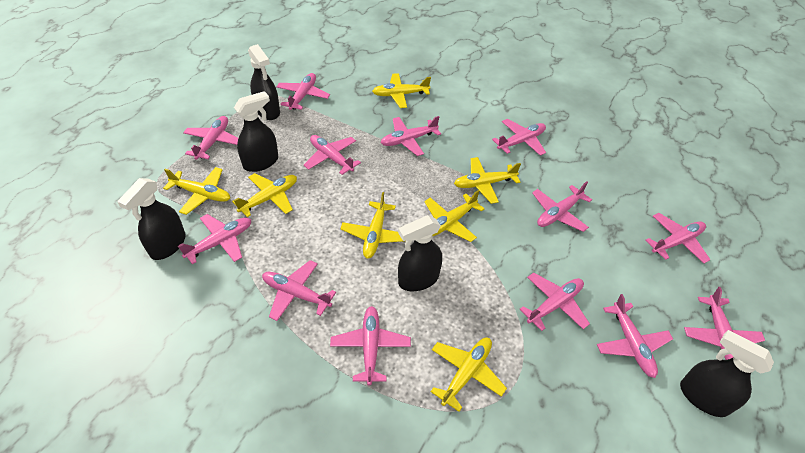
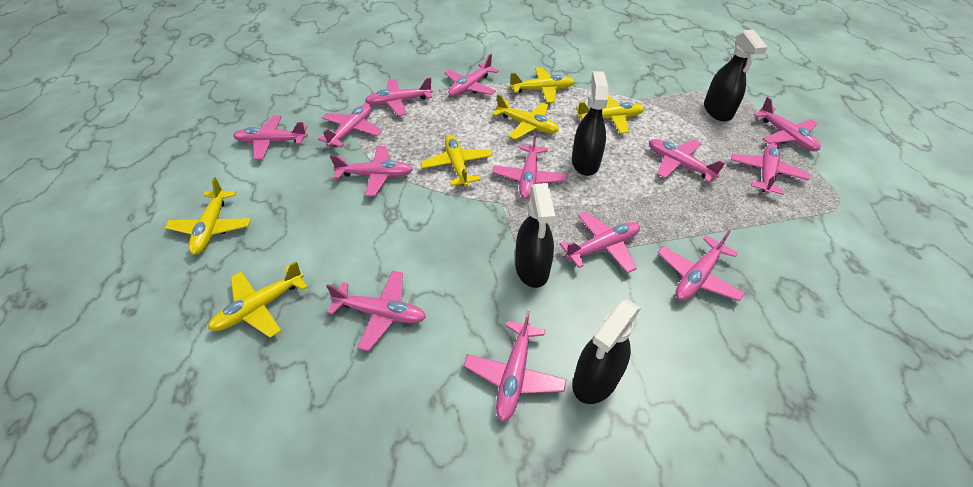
black spray bottle: 5 -> 4
yellow plane: 7 -> 6

